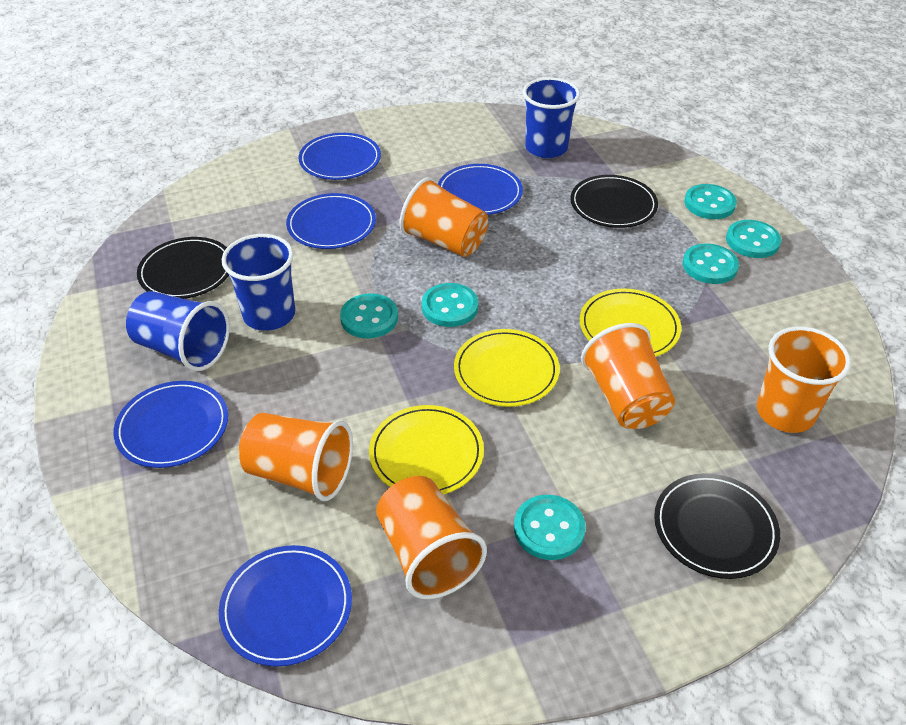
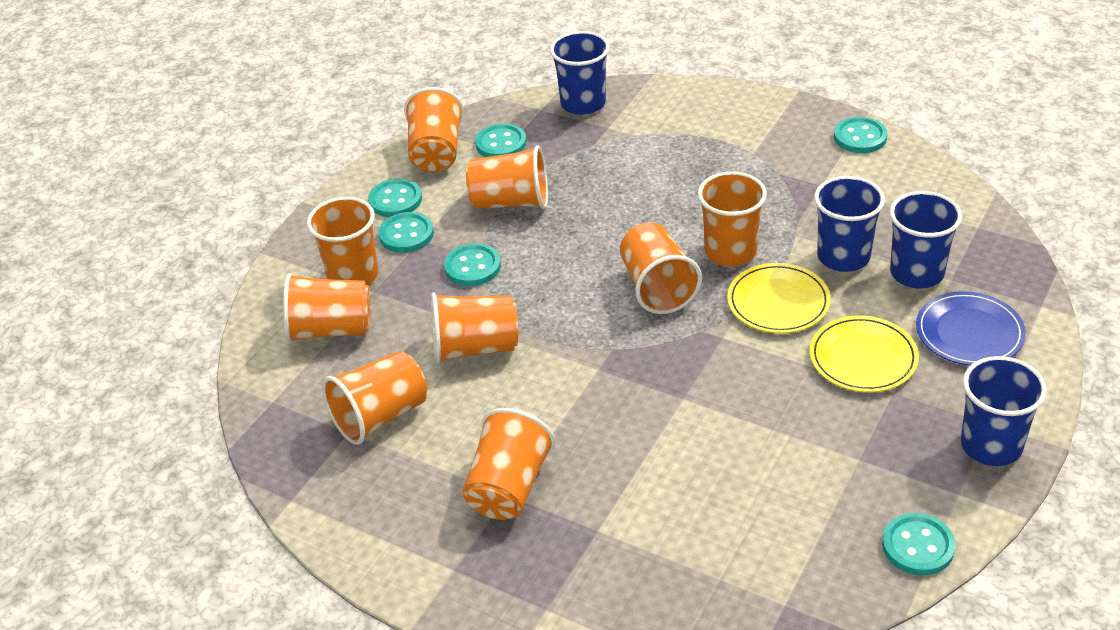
black plate: 3 -> 0
blue cup: 3 -> 4
blue plate: 5 -> 1
orange cup: 5 -> 9
yellow plate: 3 -> 2

